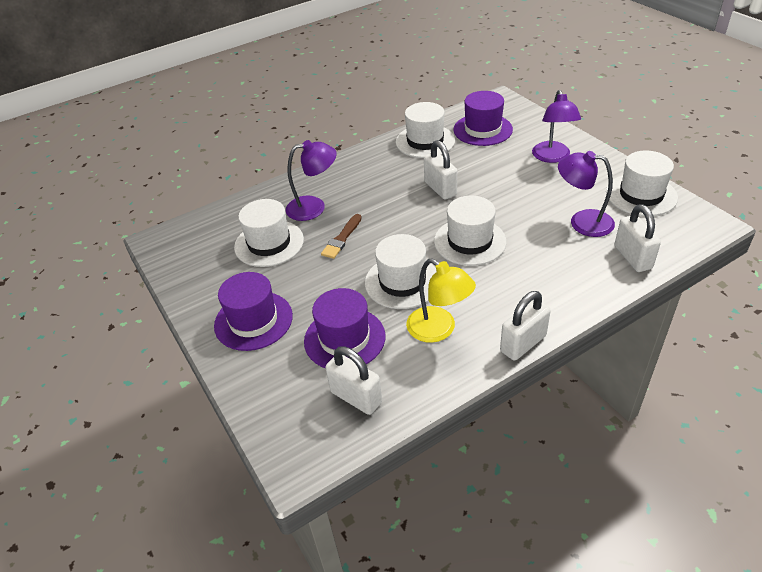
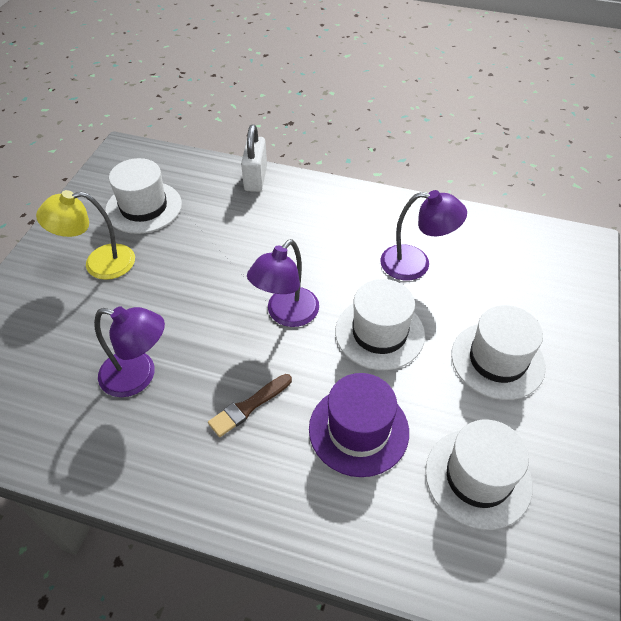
purple hat: 3 -> 1
white hat: 5 -> 4
white padlock: 4 -> 1

